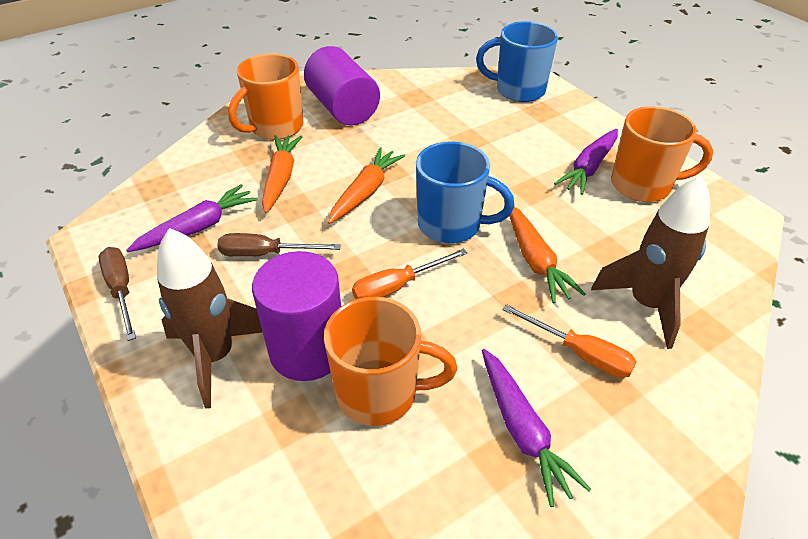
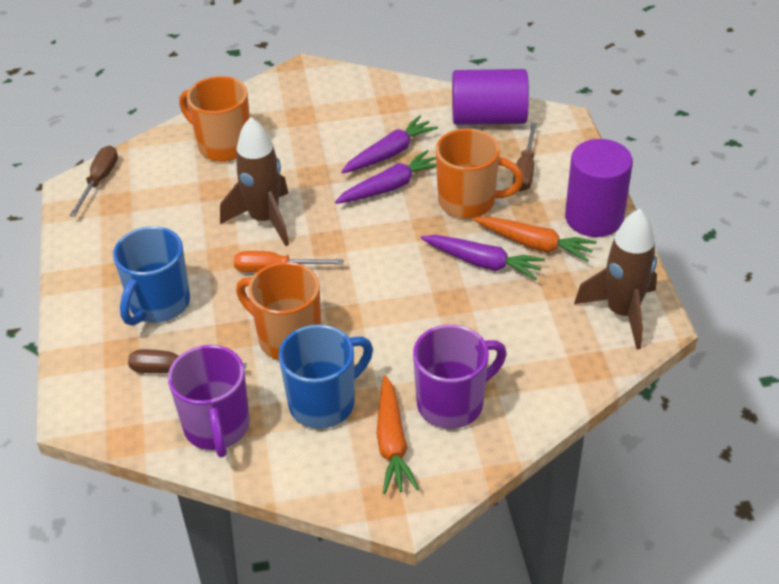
brown screwdriver: 2 -> 3
orange carrot: 3 -> 2
orange screwdriver: 2 -> 1
purple mug: 0 -> 2

